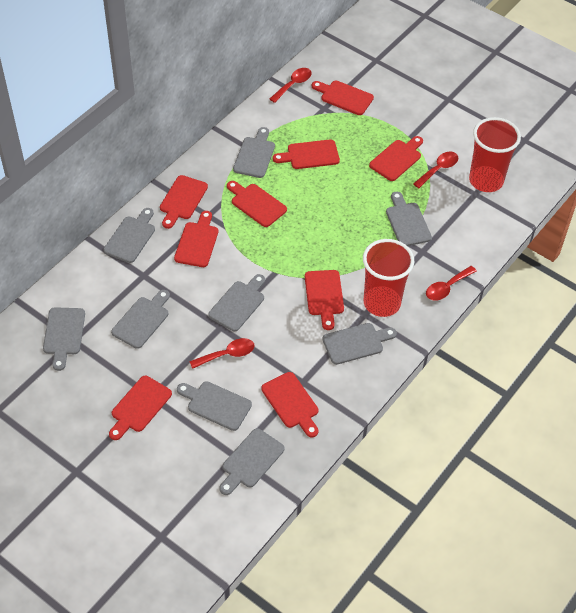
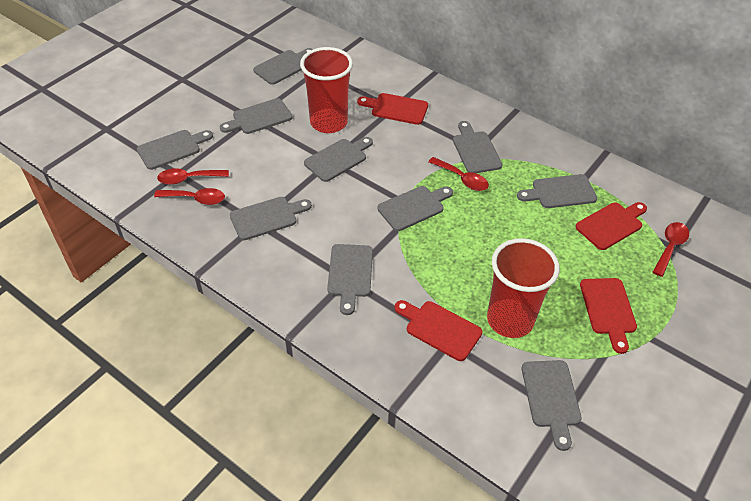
grey cutting board: 9 -> 10
red cutting board: 9 -> 4

